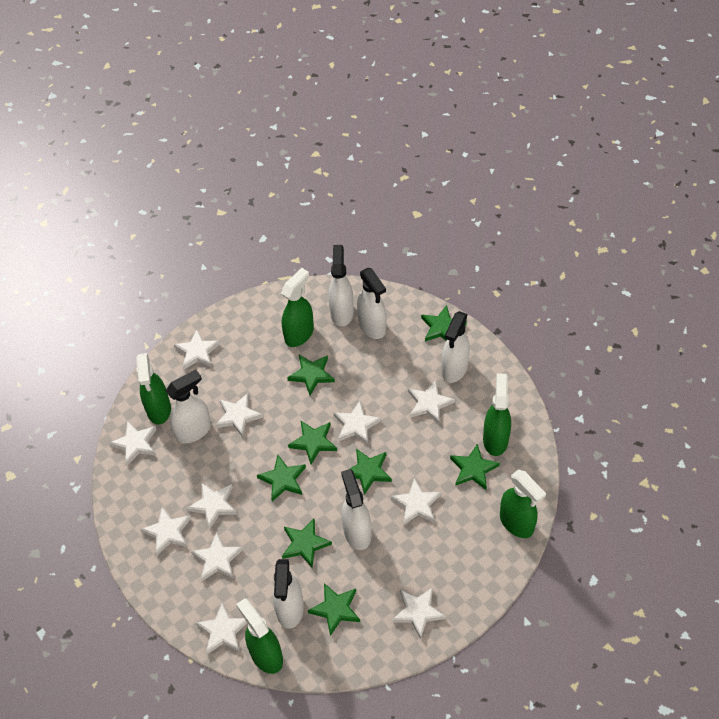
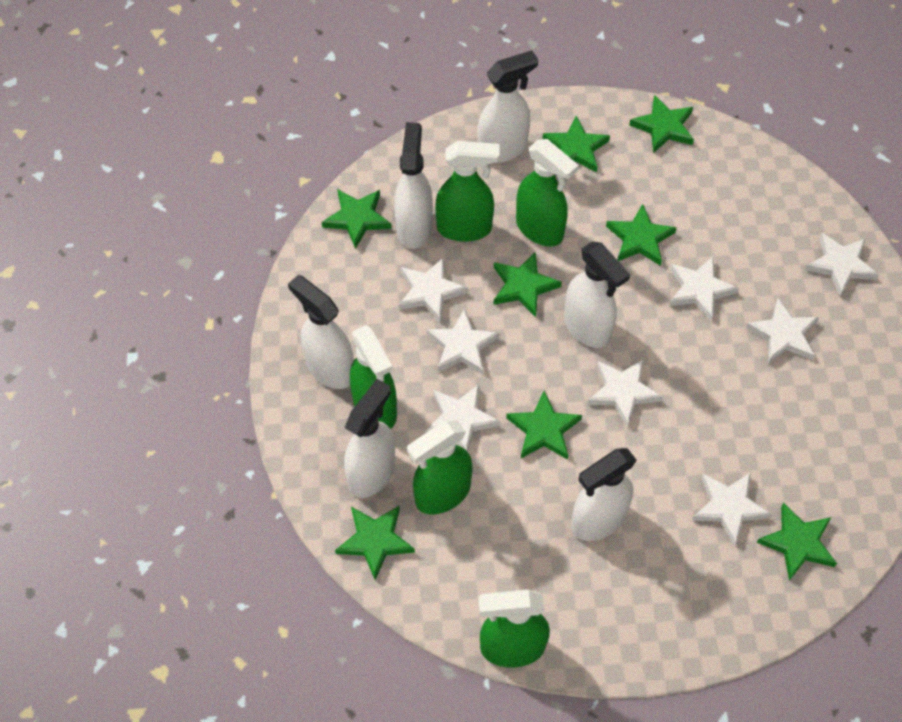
white star: 11 -> 8

